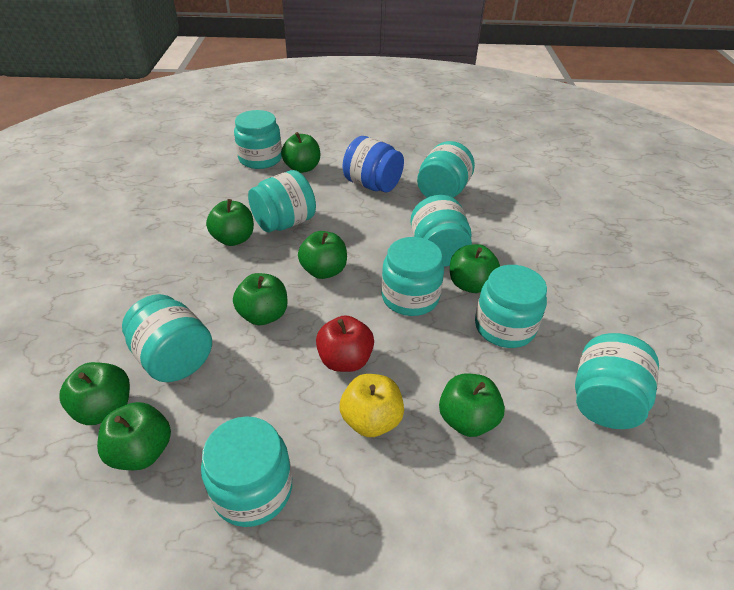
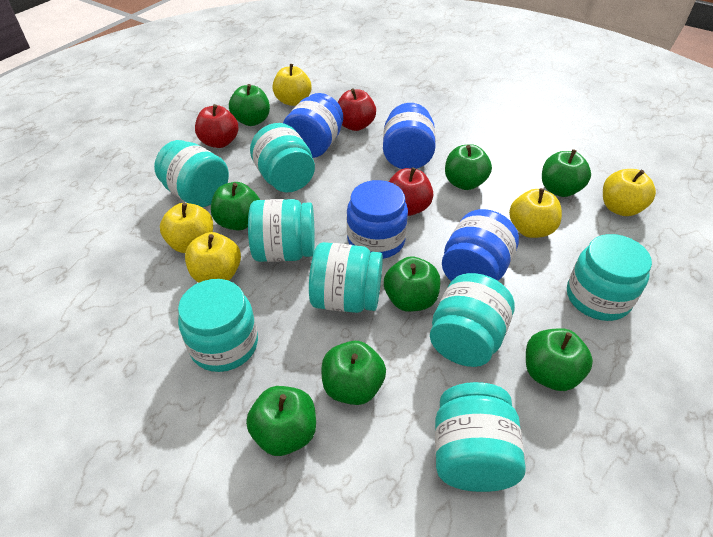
blue jar: 1 -> 4
red apple: 1 -> 3
turquoise jar: 9 -> 8
yellow apple: 1 -> 5

